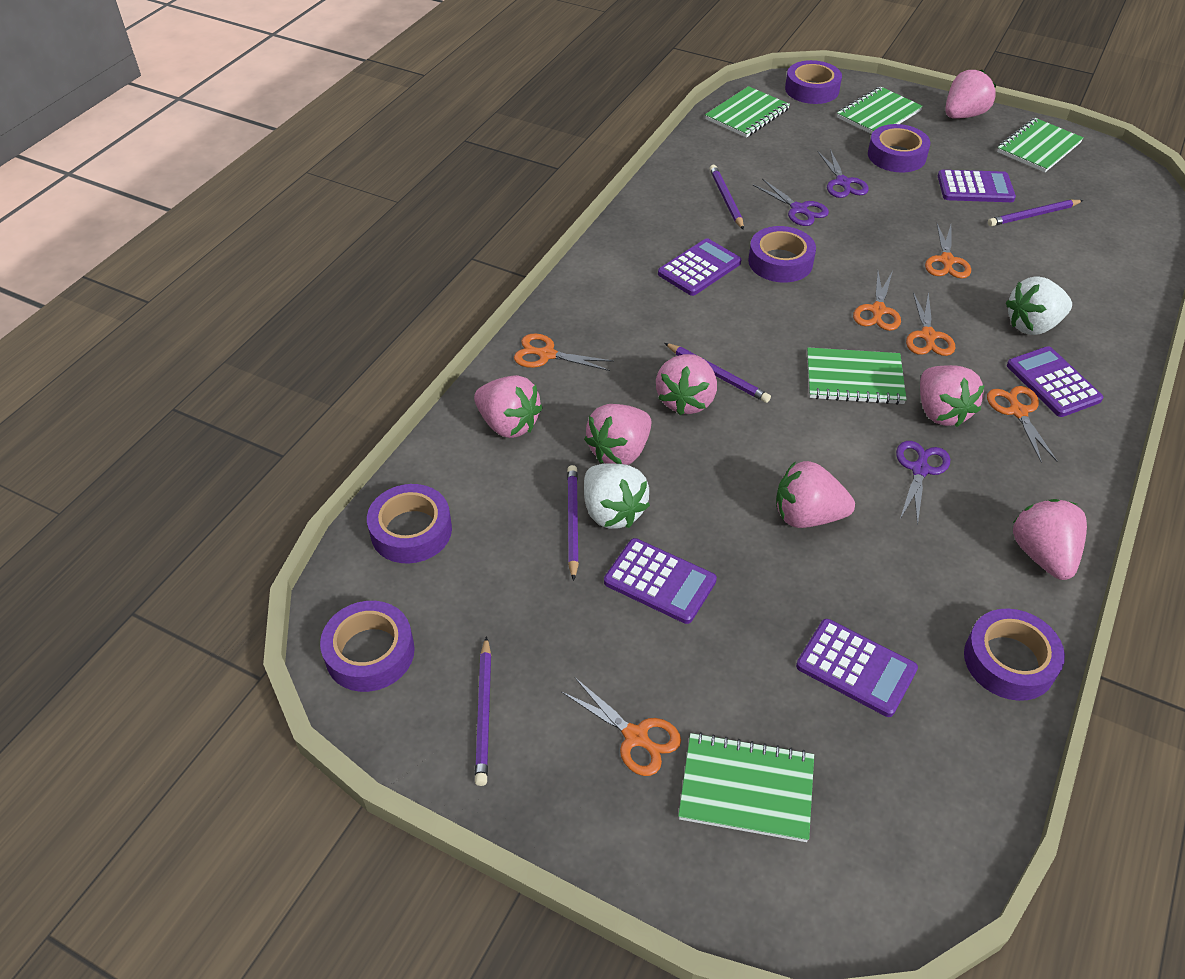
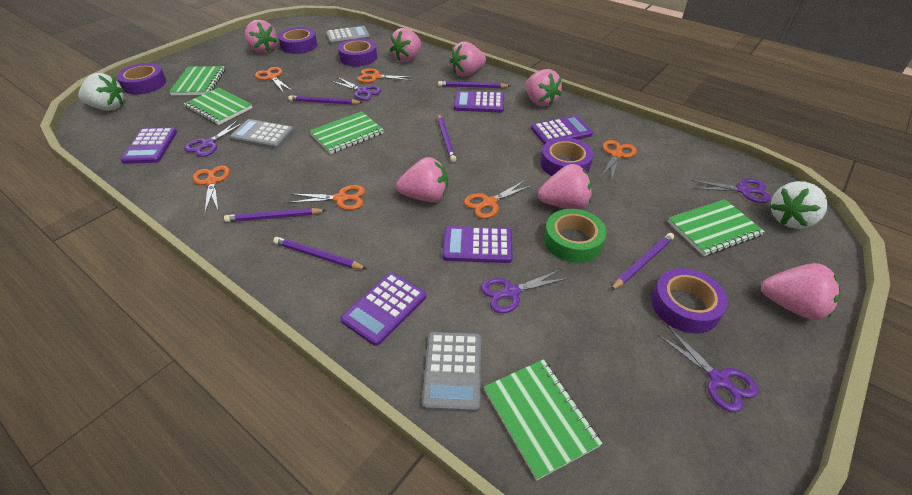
green tape: 0 -> 1
grey calculator: 0 -> 3
purple pencil: 5 -> 6
purple scissors: 3 -> 5
purple tape: 6 -> 5

